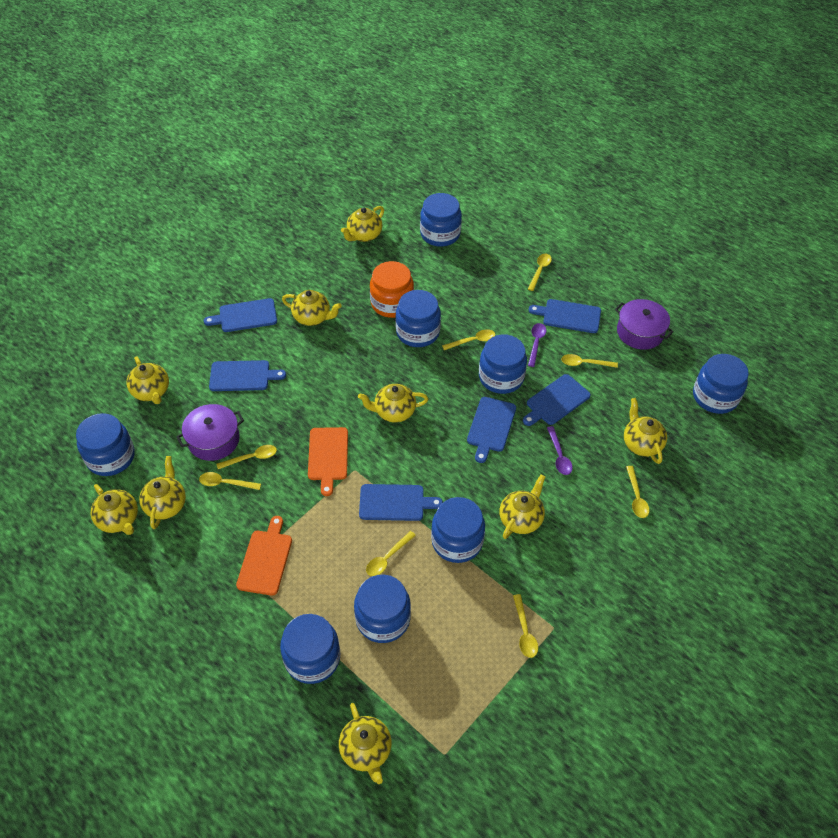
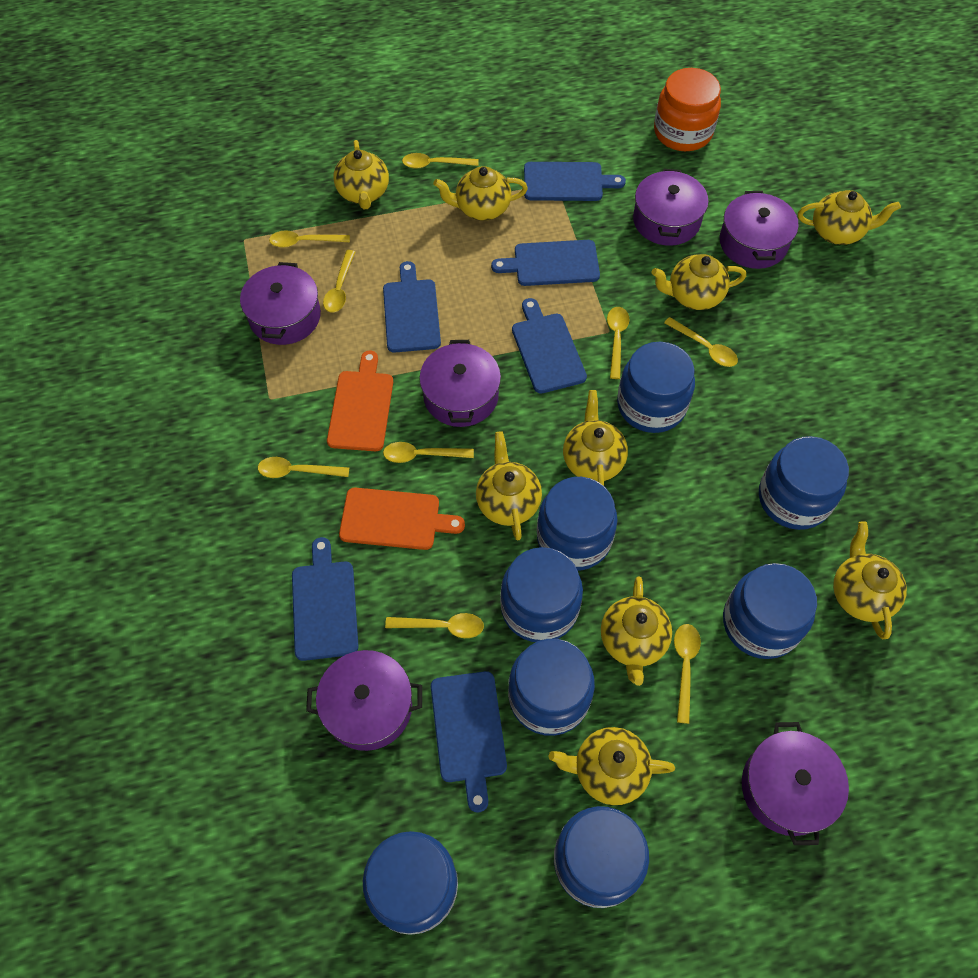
purple pot: 2 -> 6
purple spoon: 2 -> 0
yellow spoon: 8 -> 9

